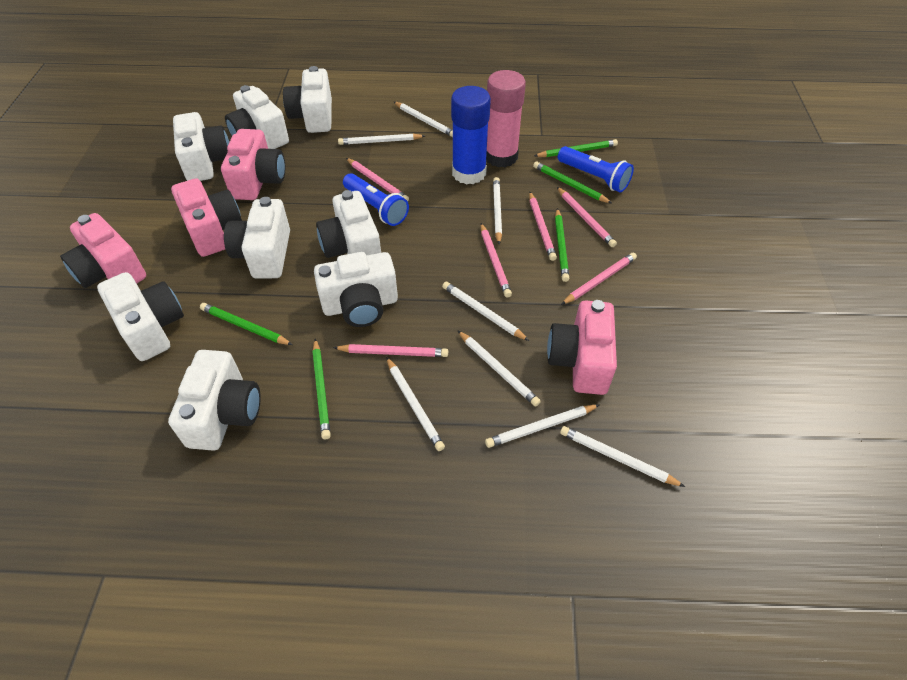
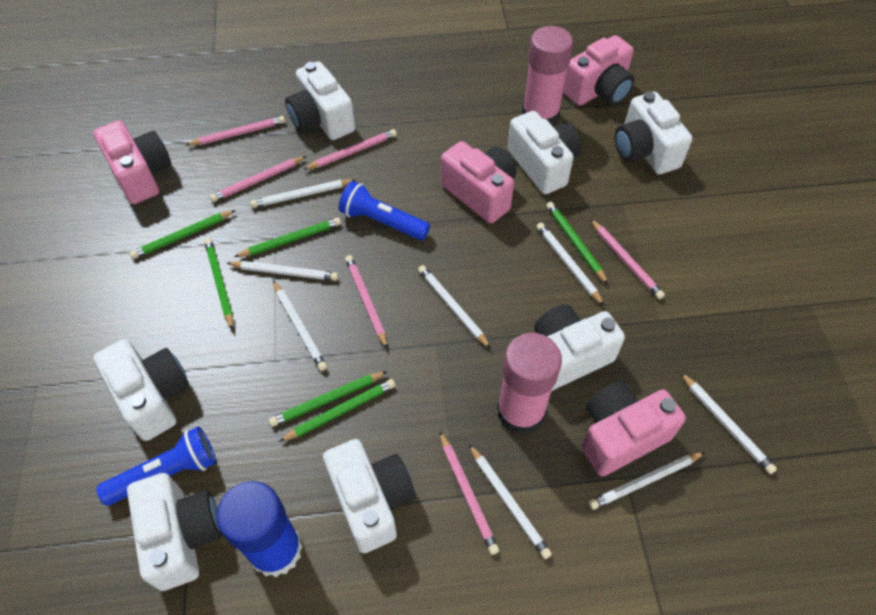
green pencil: 5 -> 6
pink glue stick: 1 -> 2
white camera: 8 -> 7

